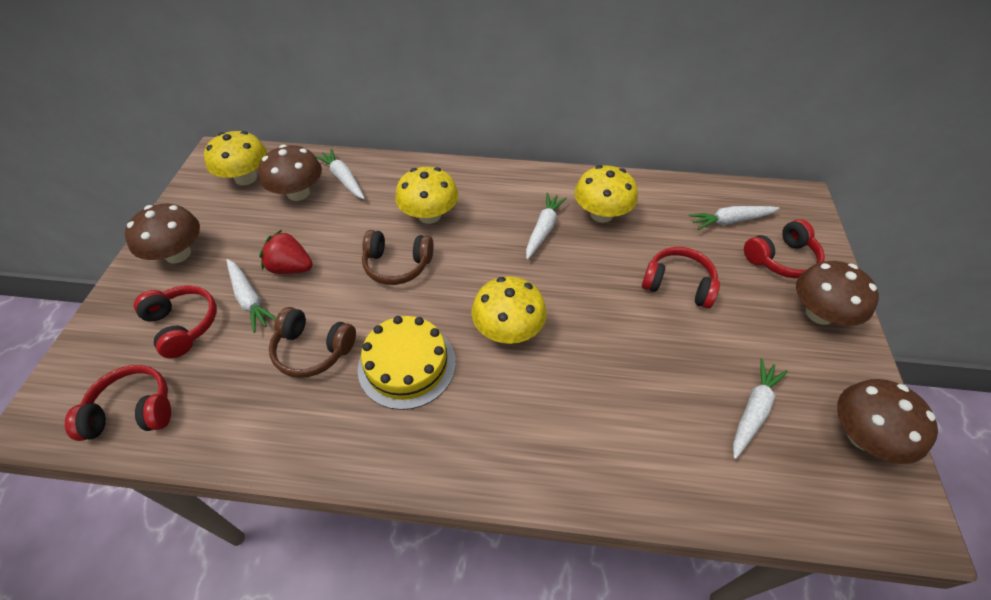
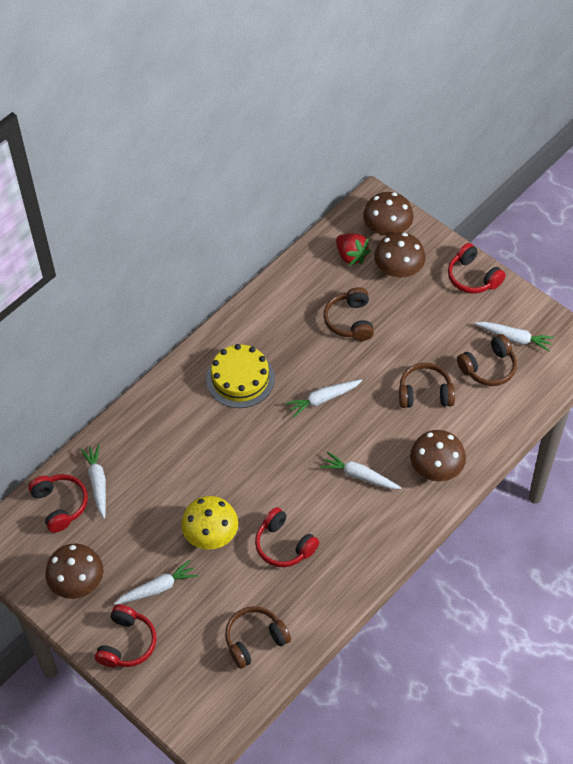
brown headphones: 2 -> 4
yellow mushroom: 4 -> 1

